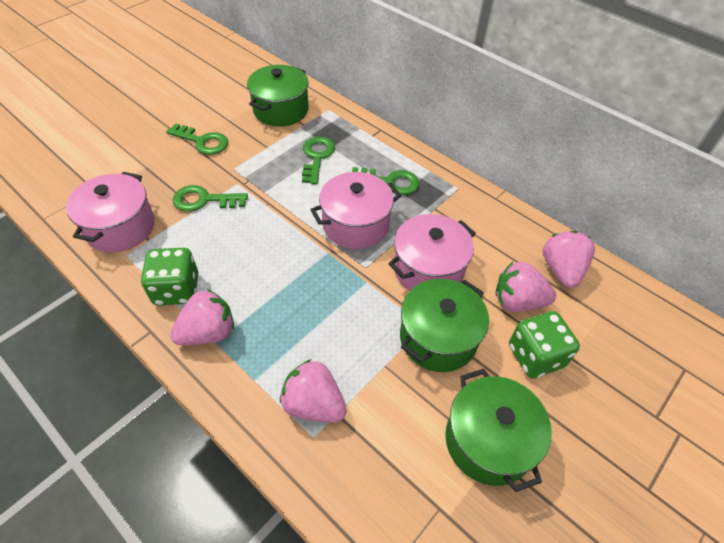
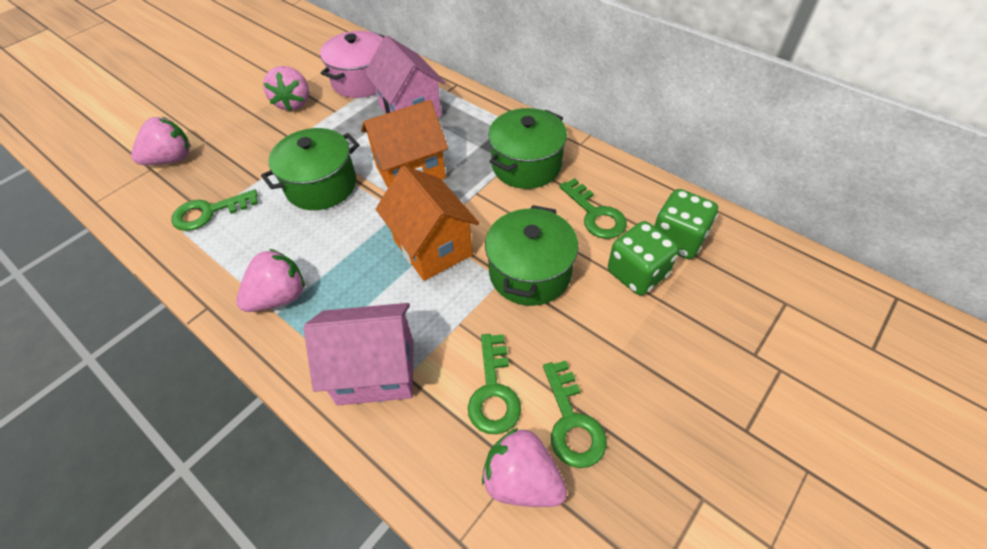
orange house: 0 -> 2
pink house: 0 -> 2
pink pot: 3 -> 1

